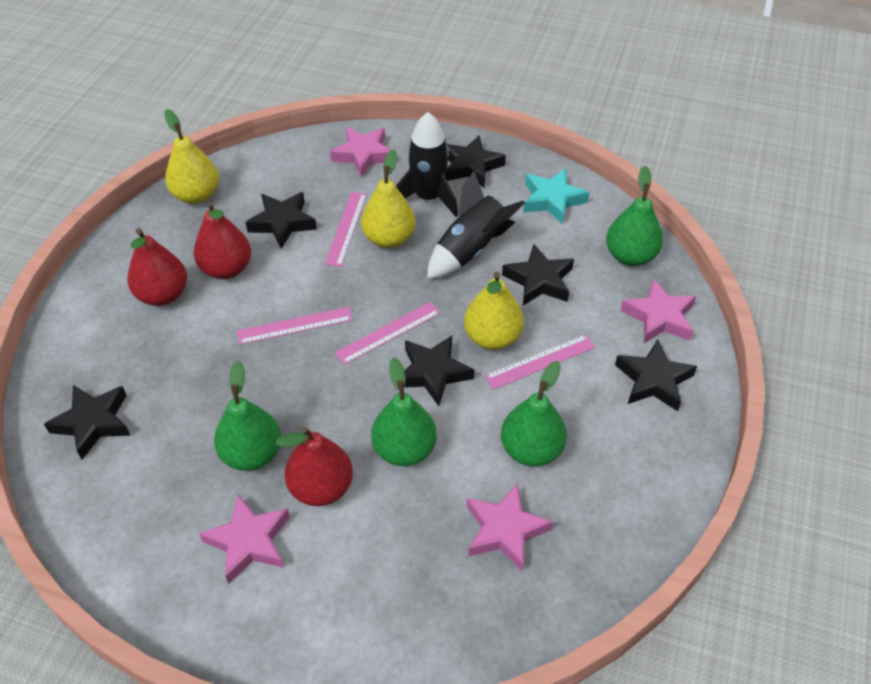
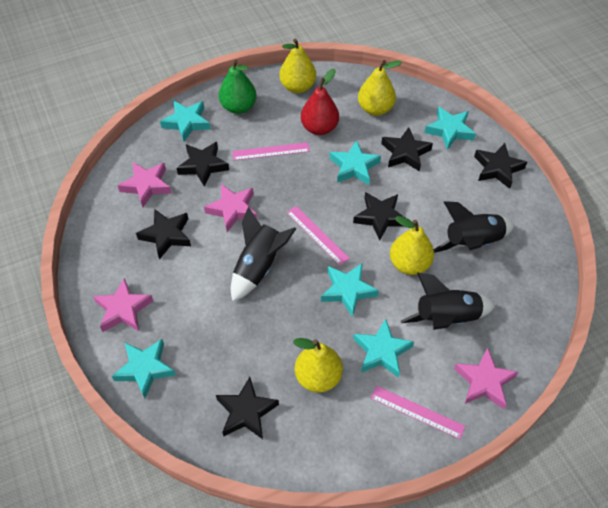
black rocket: 2 -> 3
green pear: 4 -> 1
pink ruler: 4 -> 3
red pear: 3 -> 1
turquoise star: 1 -> 6
yellow pear: 3 -> 4

